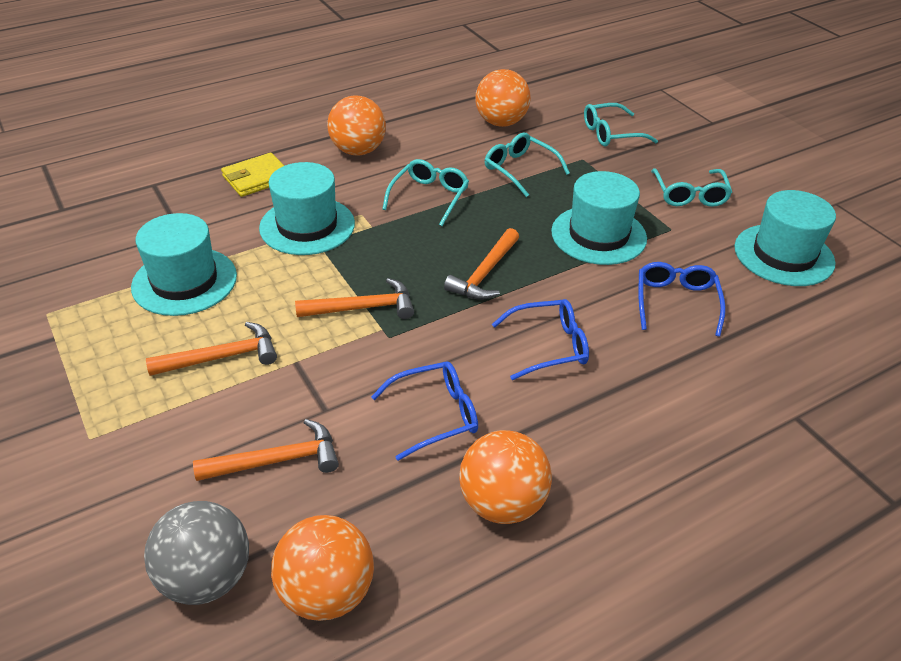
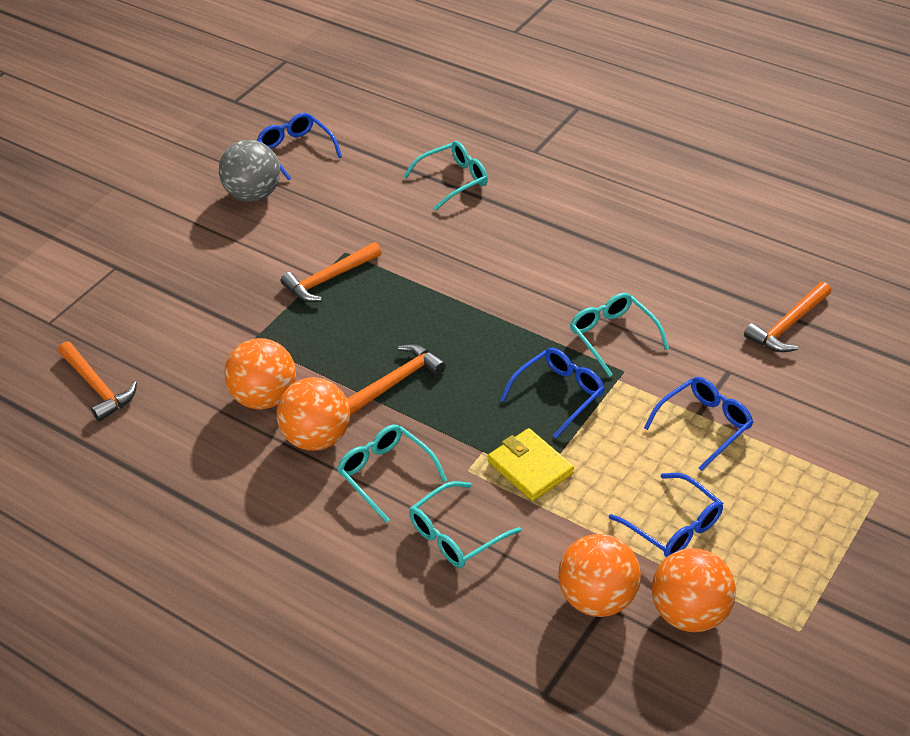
blue glasses: 3 -> 4
turquoise hat: 4 -> 0

